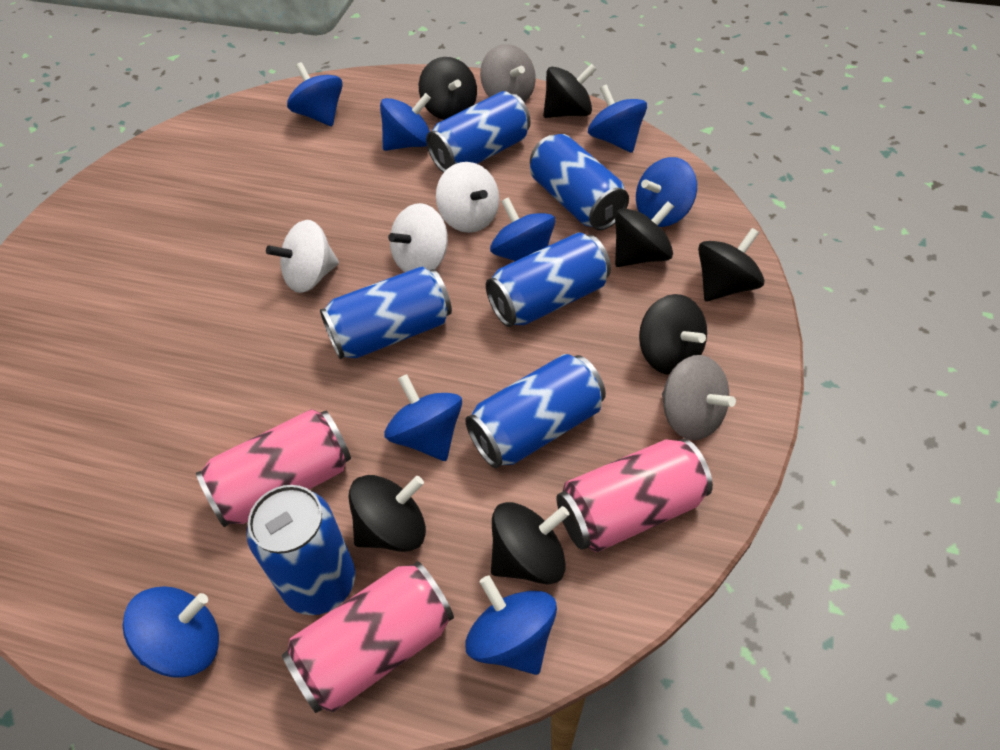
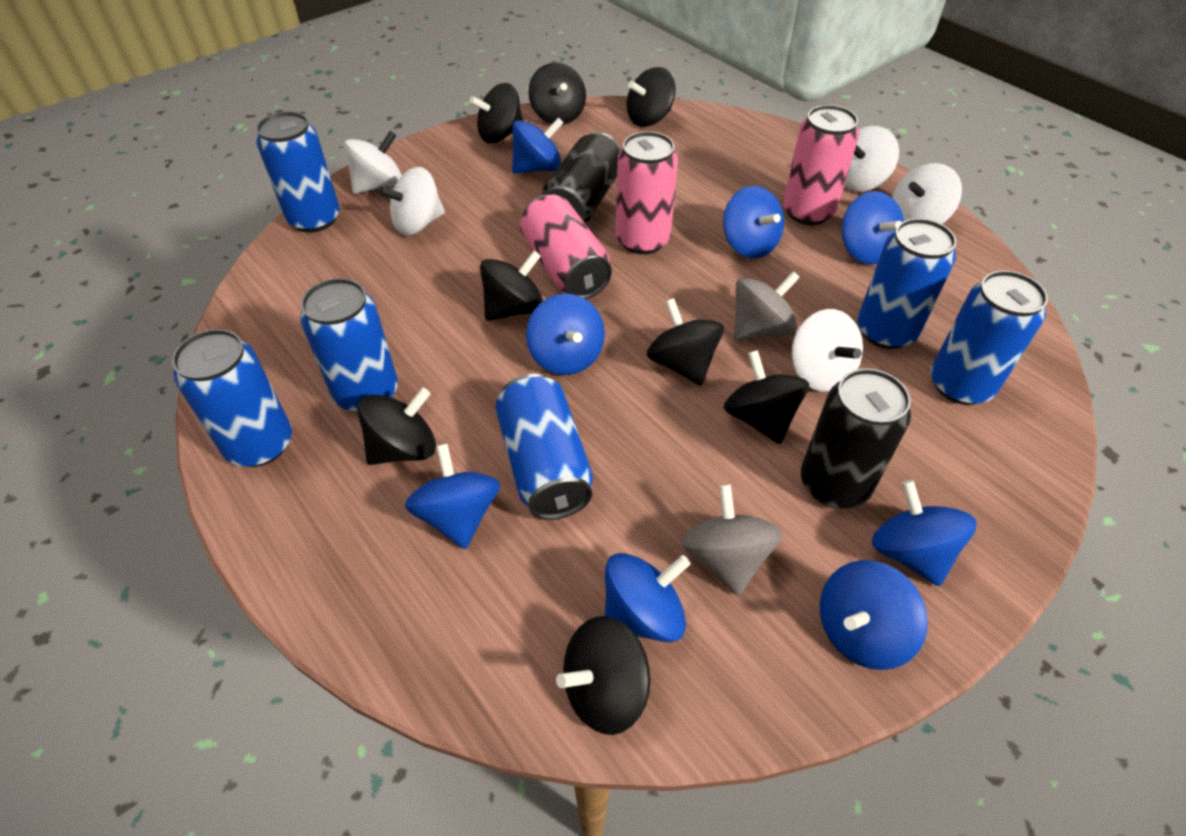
black can: 0 -> 2
black spinning top: 7 -> 8
white spinning top: 3 -> 5

